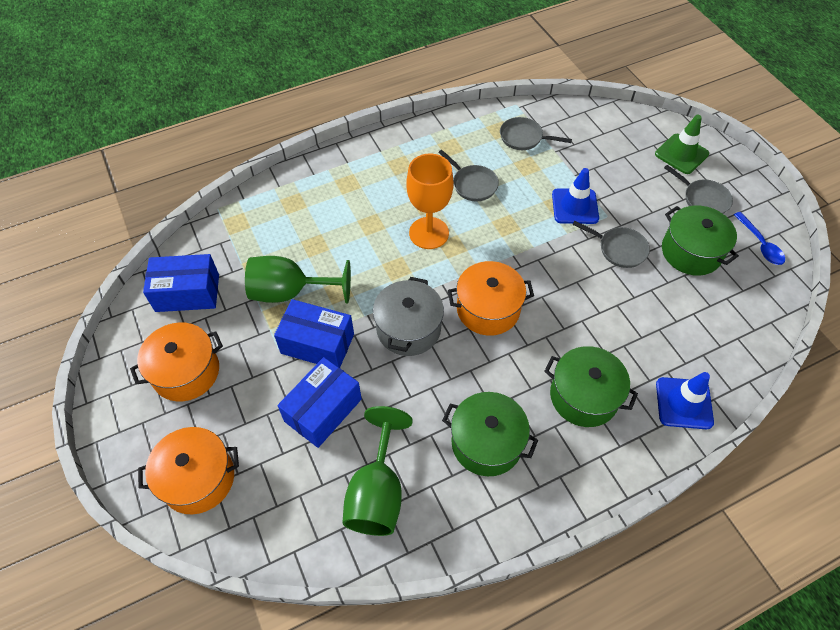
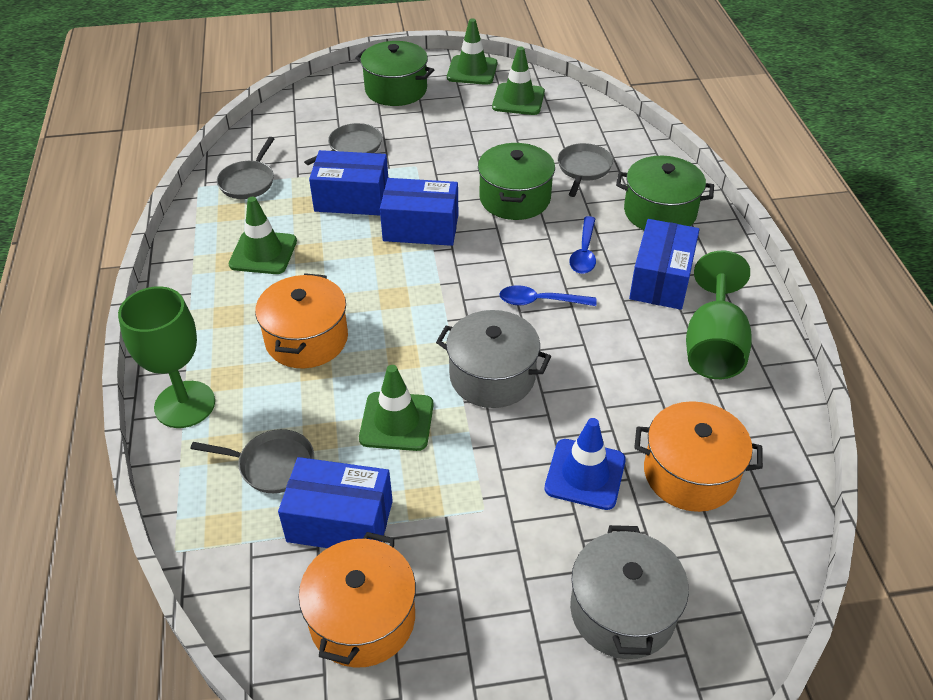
blue box: 3 -> 4
blue spoon: 1 -> 2
blue traffic cone: 2 -> 1
green traffic cone: 1 -> 4
grey pot: 1 -> 2
orange goblet: 1 -> 0

